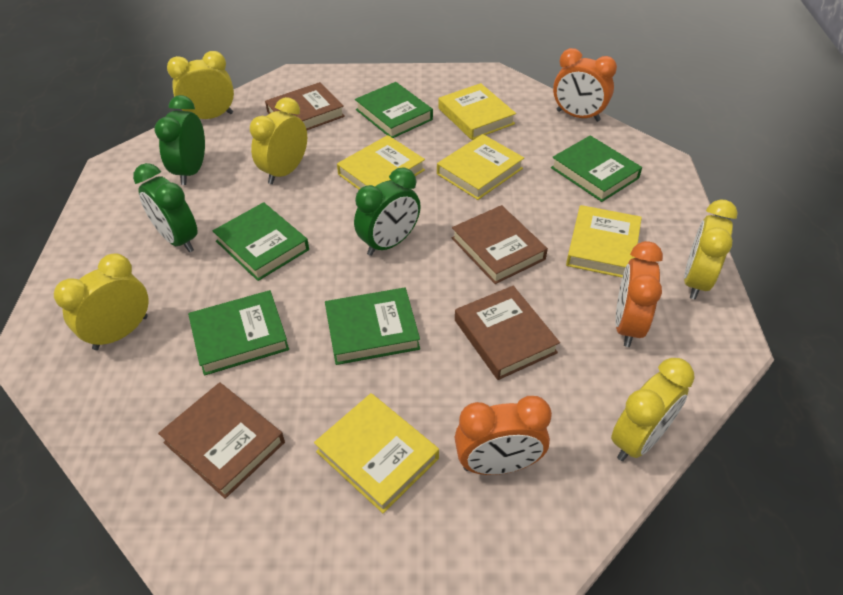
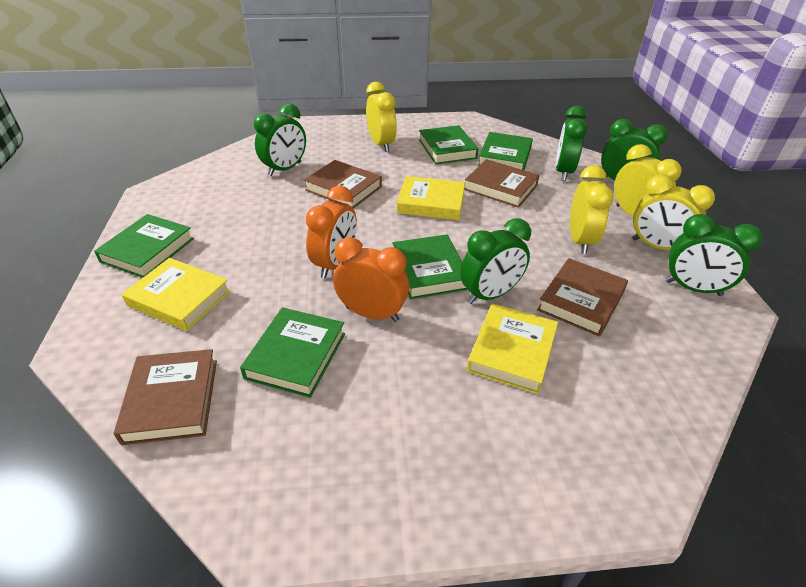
green clock: 3 -> 5
orange clock: 3 -> 2
yellow book: 5 -> 3
yellow clock: 5 -> 4

